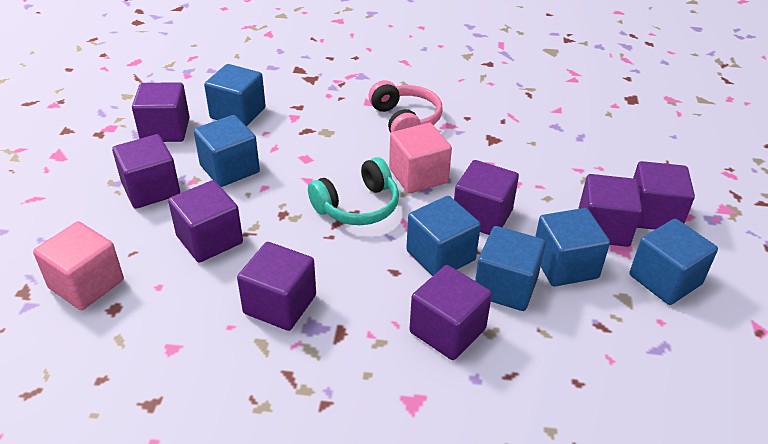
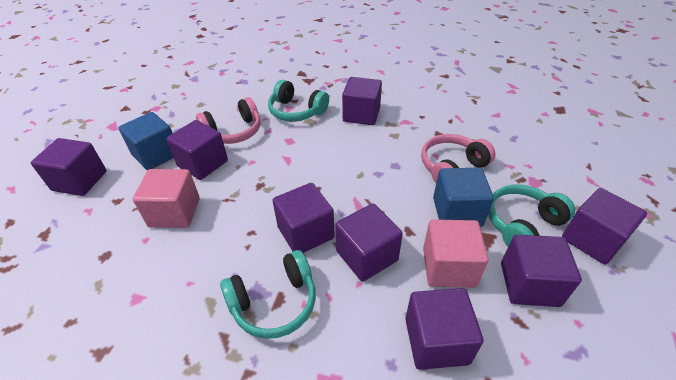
blue cube: 6 -> 2
pink headphones: 1 -> 2
turquoise headphones: 1 -> 3

